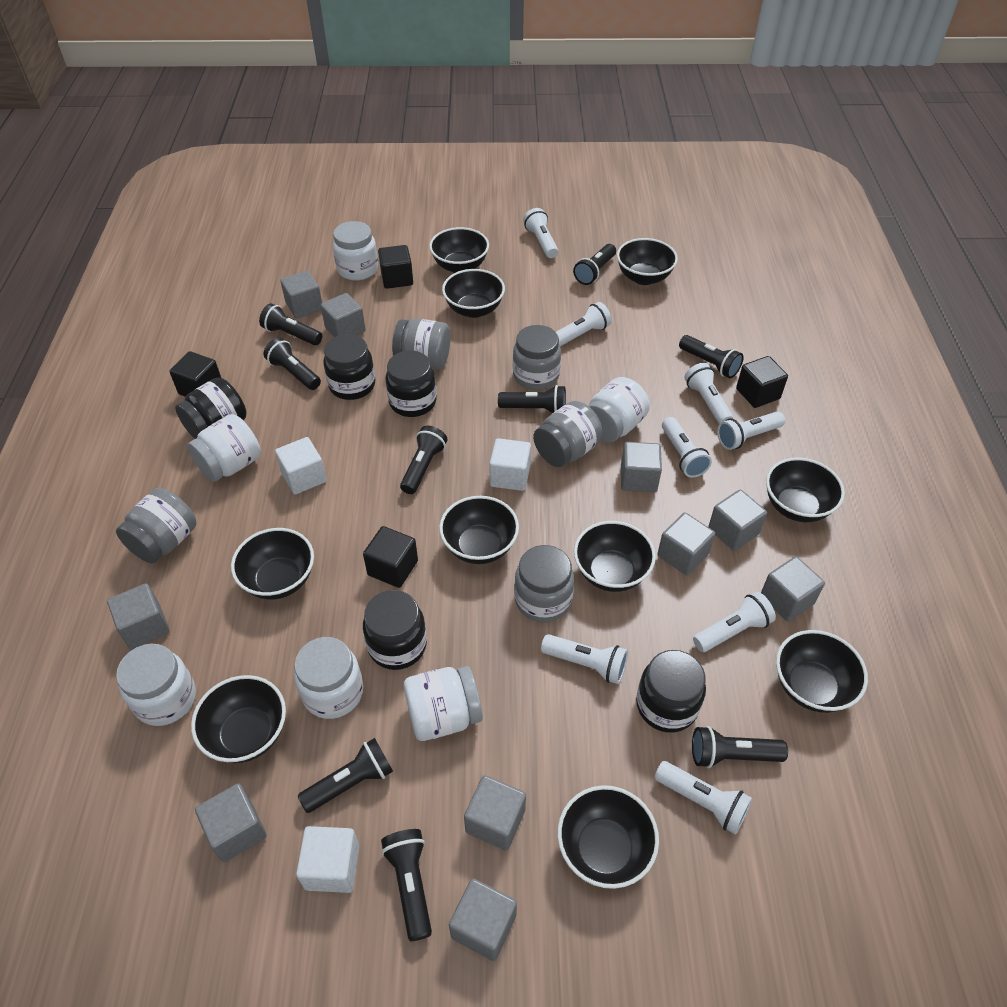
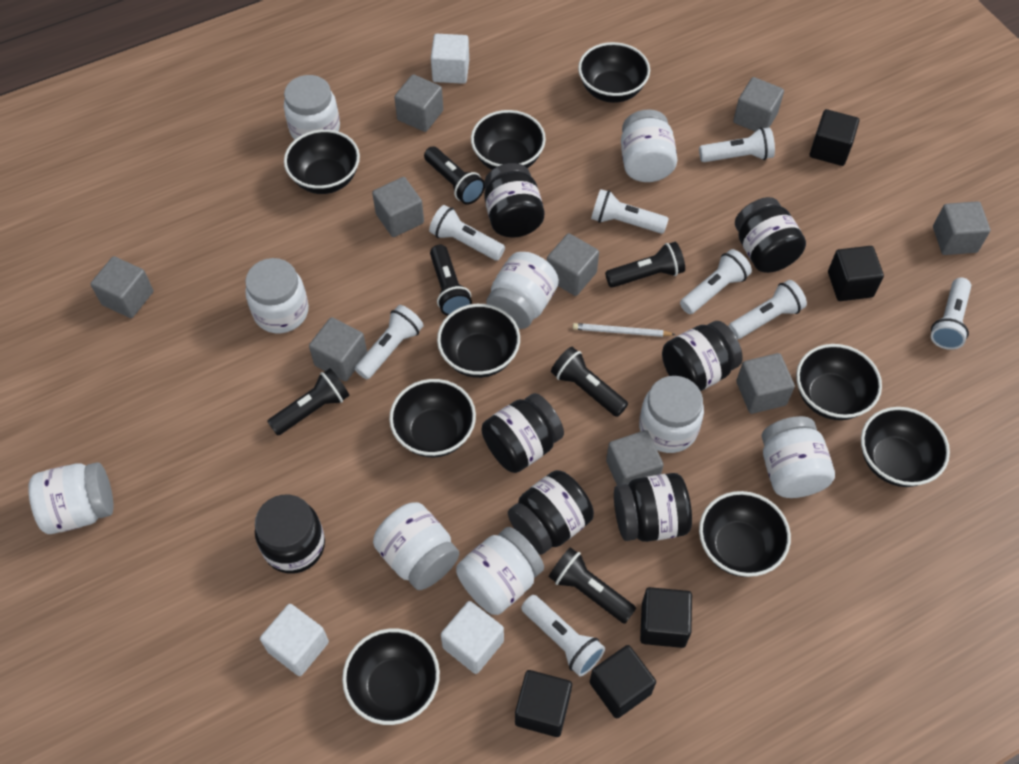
black bowl: 10 -> 9
black cube: 4 -> 5
black flashlight: 9 -> 6
black jar: 5 -> 7
grey cube: 10 -> 9
grey jar: 5 -> 0
white jar: 6 -> 9
white pencil: 0 -> 1

